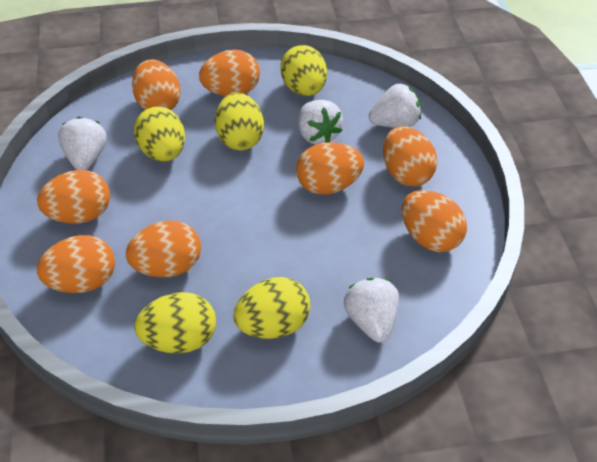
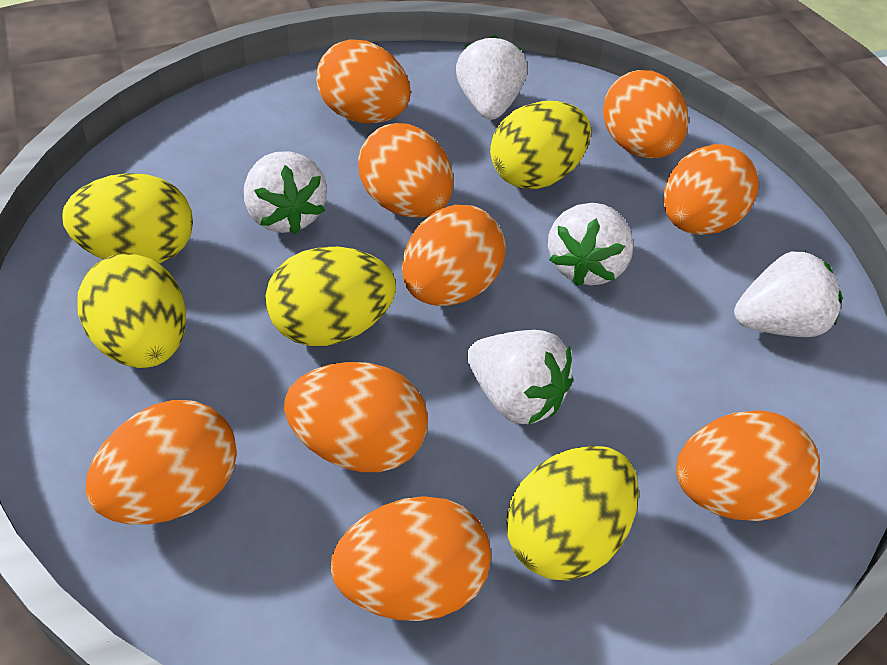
orange egg: 8 -> 9
white strawberry: 4 -> 5

